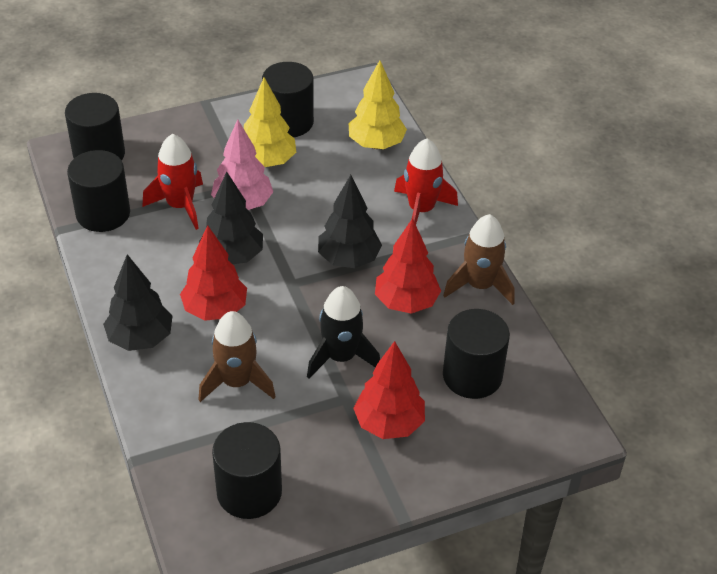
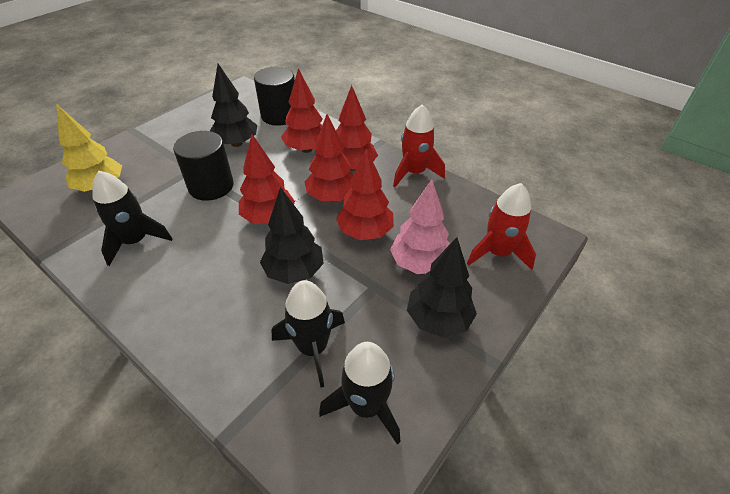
black cylinder: 5 -> 2
black rocket: 1 -> 3
brown rocket: 2 -> 0
red tree: 3 -> 5
yellow tree: 2 -> 1

